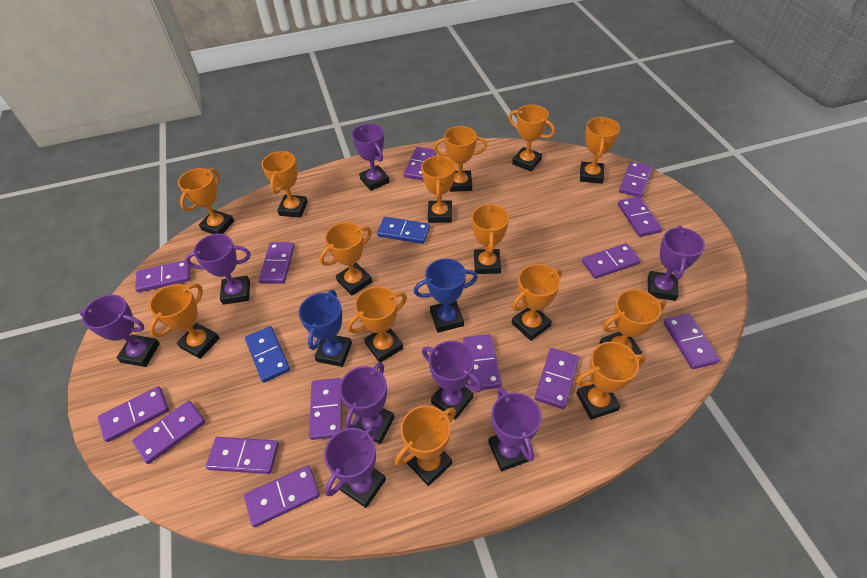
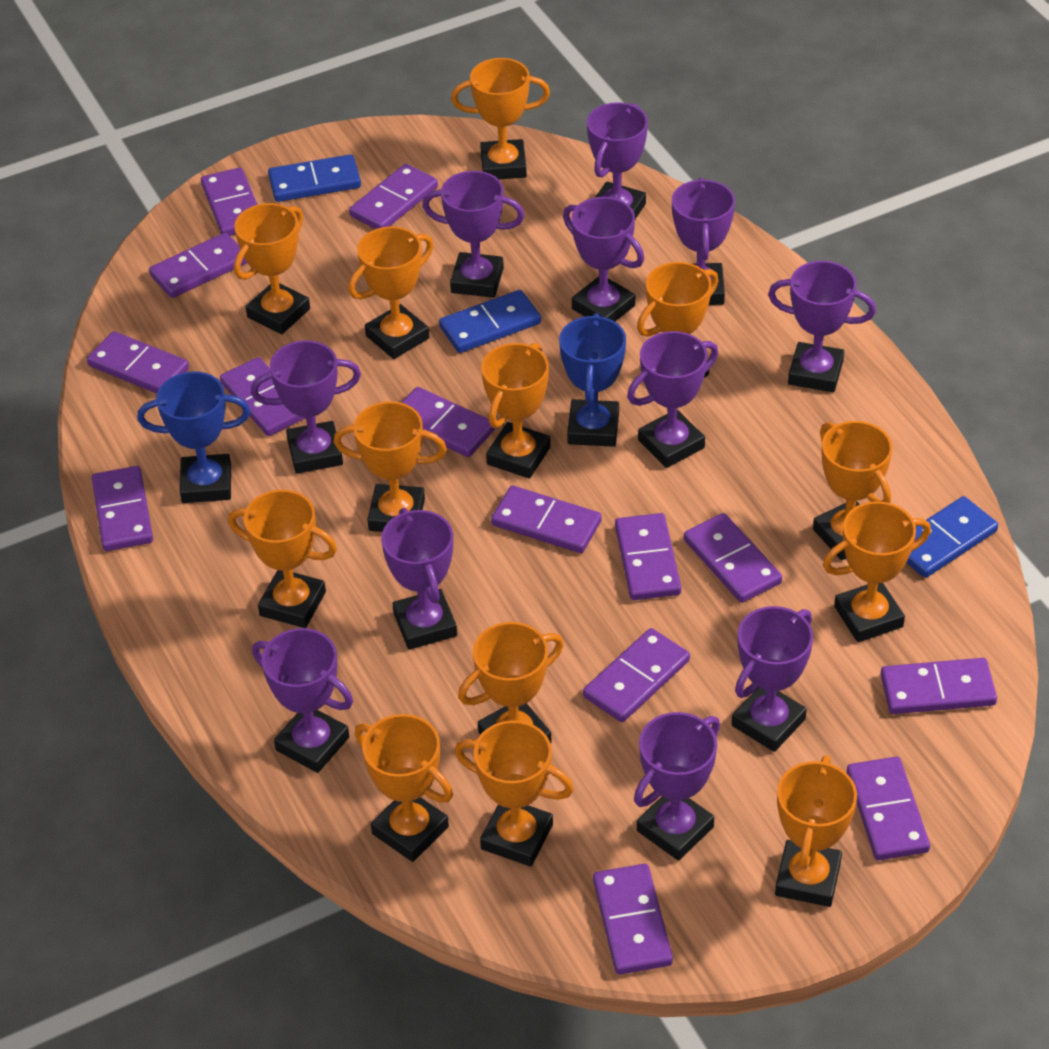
blue domino: 2 -> 3
orange trophy: 14 -> 13
purple trophy: 8 -> 11

